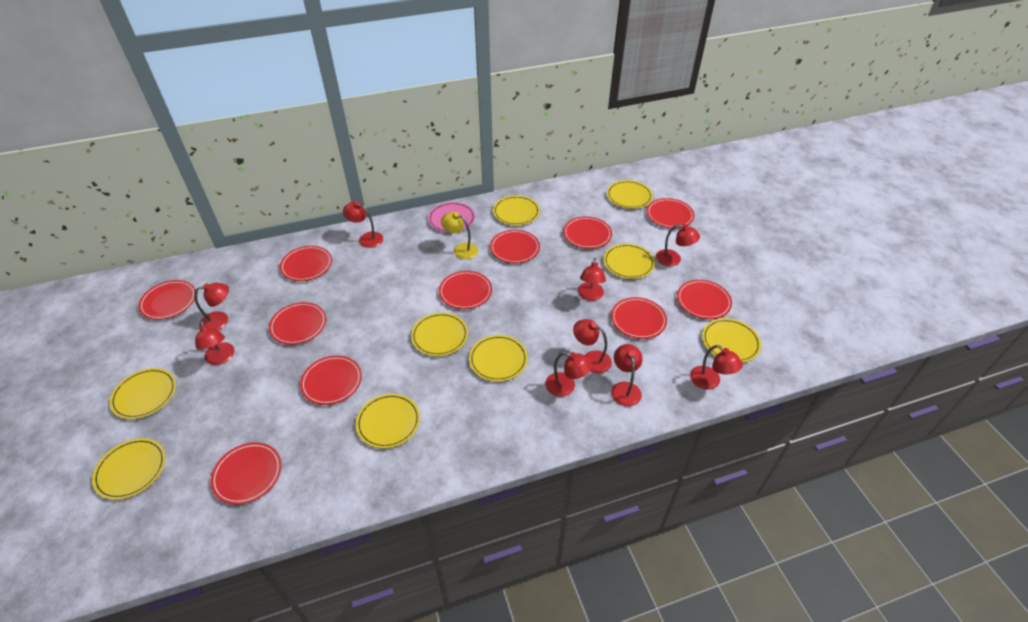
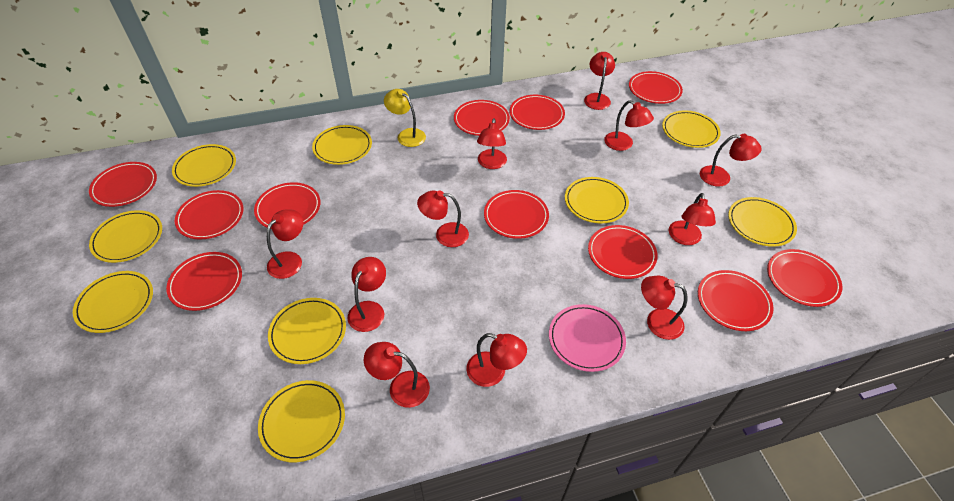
red lamp: 9 -> 11

